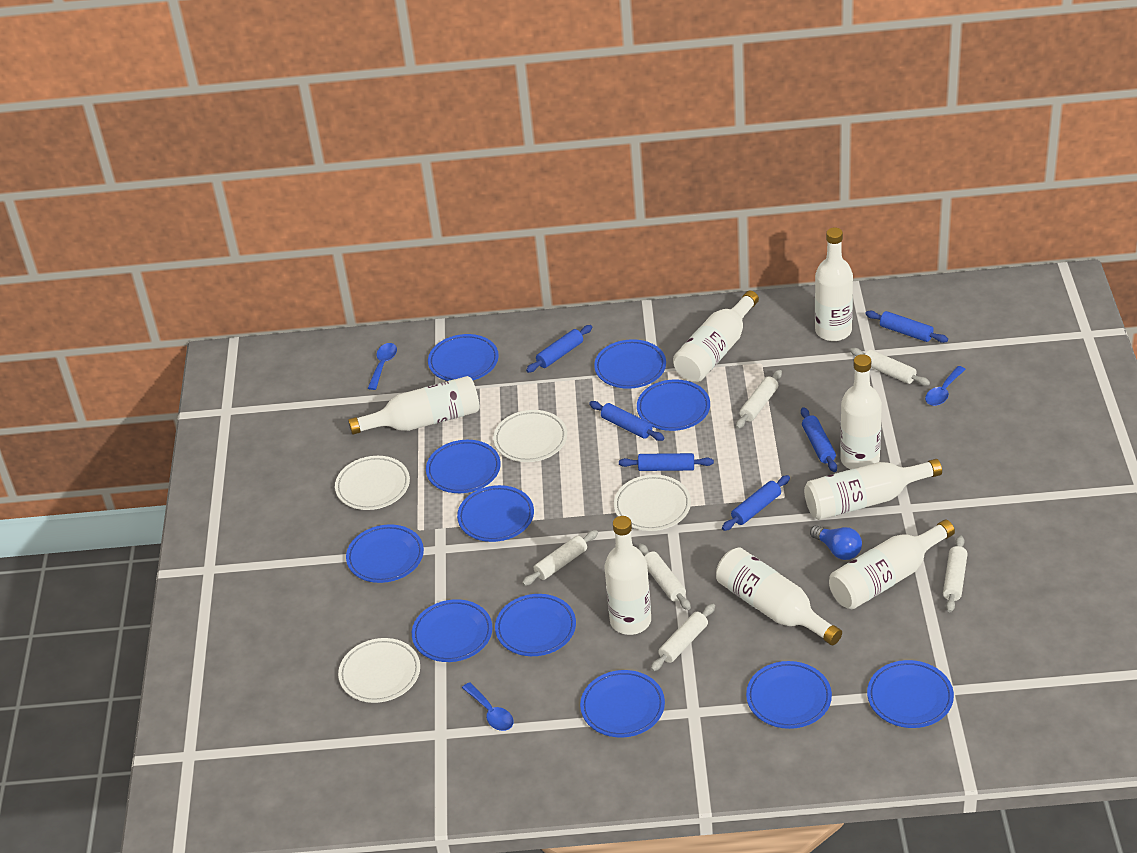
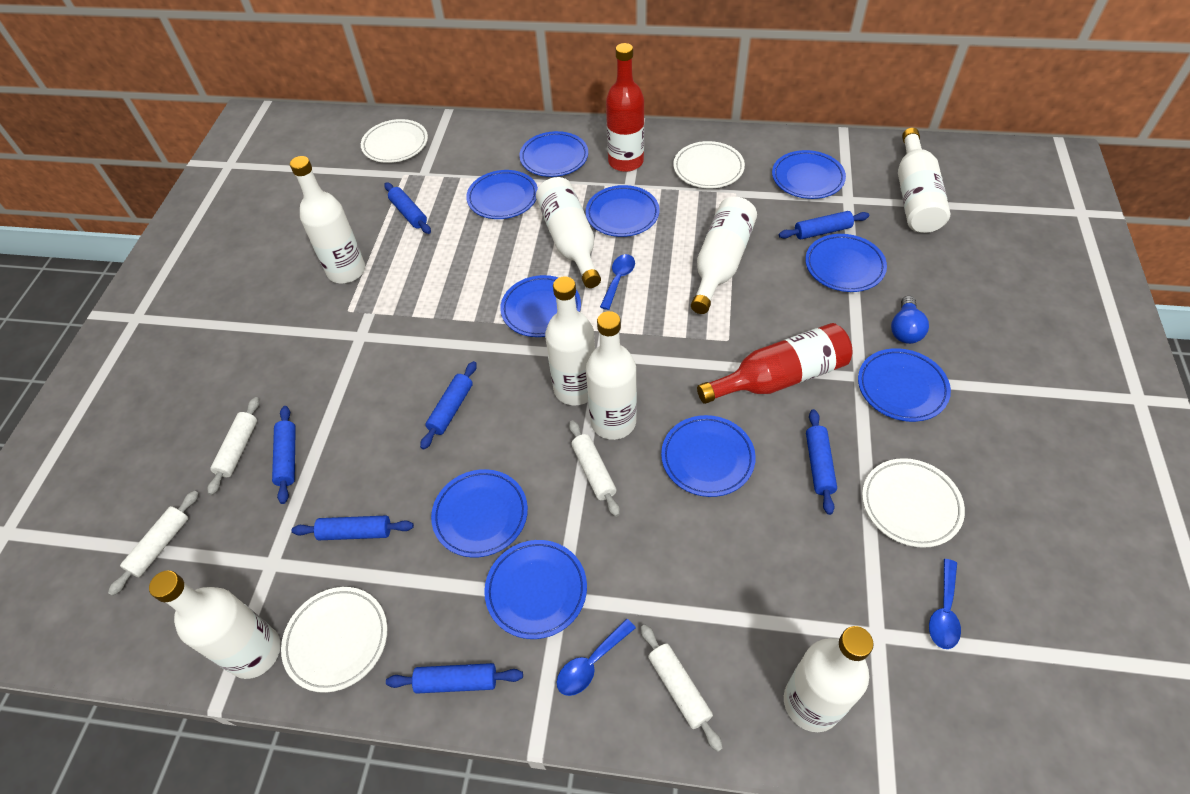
blue plate: 11 -> 10
blue rolling pin: 6 -> 7
red bottle: 0 -> 2
white rolling pin: 6 -> 4

